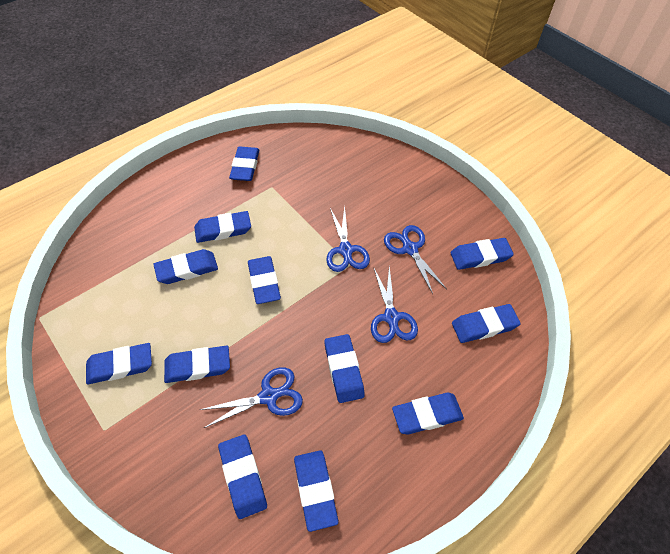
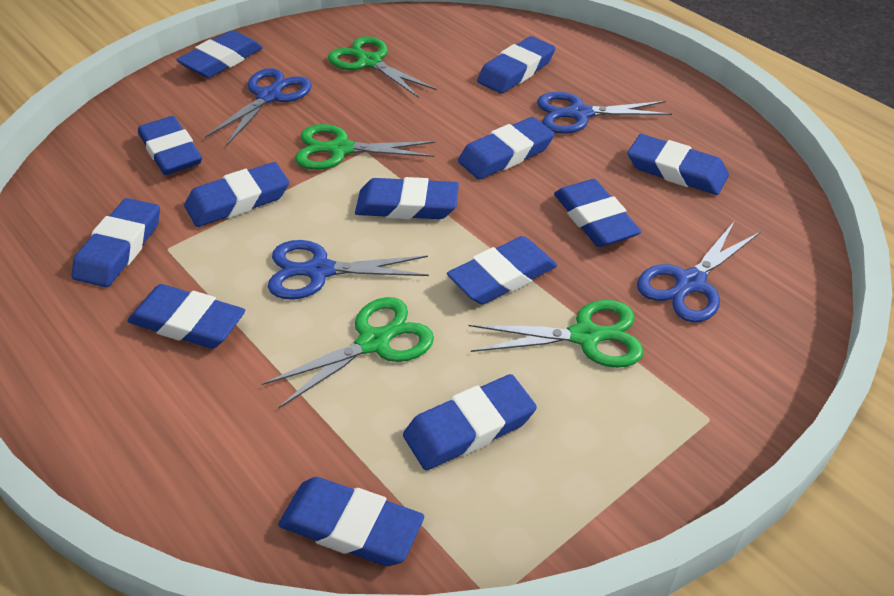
blue eraser: 12 -> 13
green scissors: 0 -> 4

